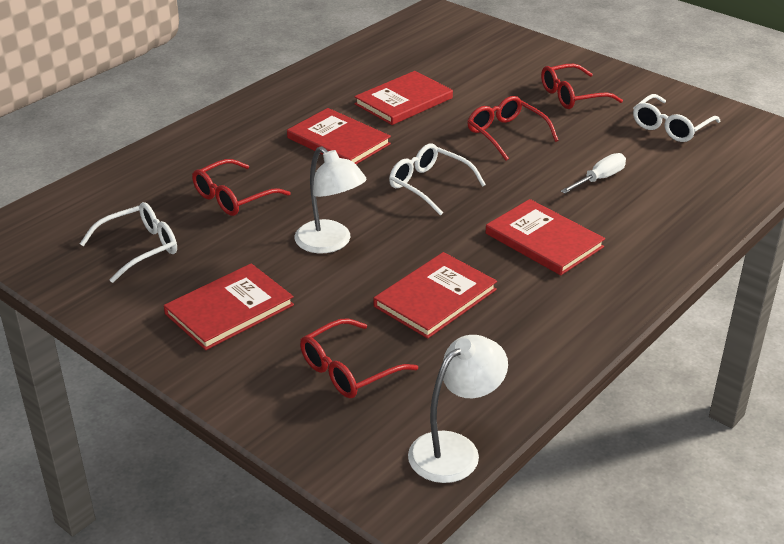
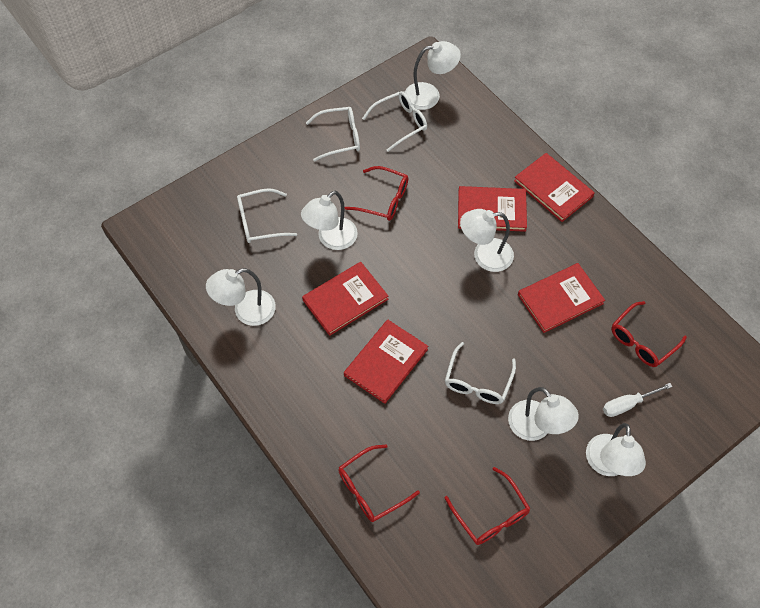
white glasses: 3 -> 4
white lamp: 2 -> 6

